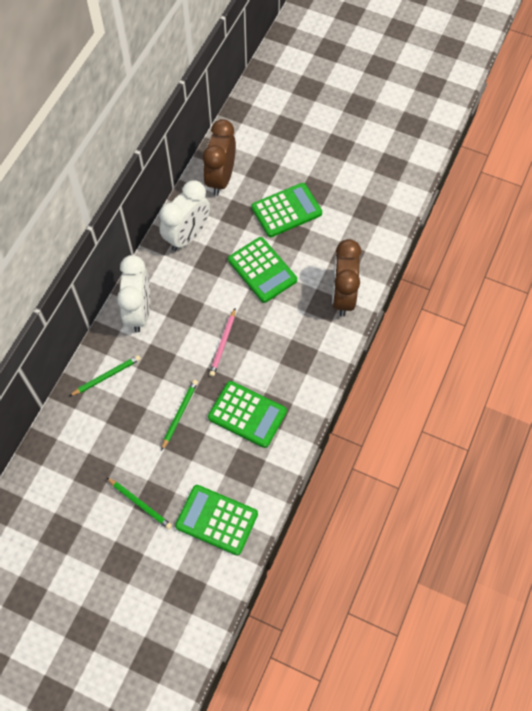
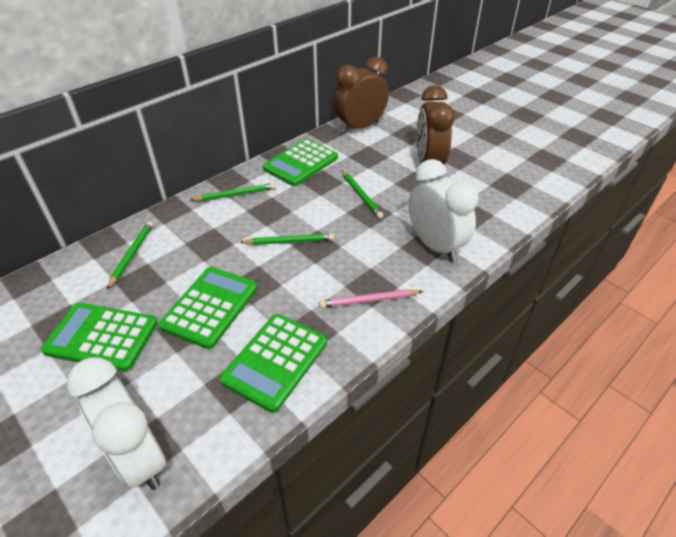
green pencil: 3 -> 4

